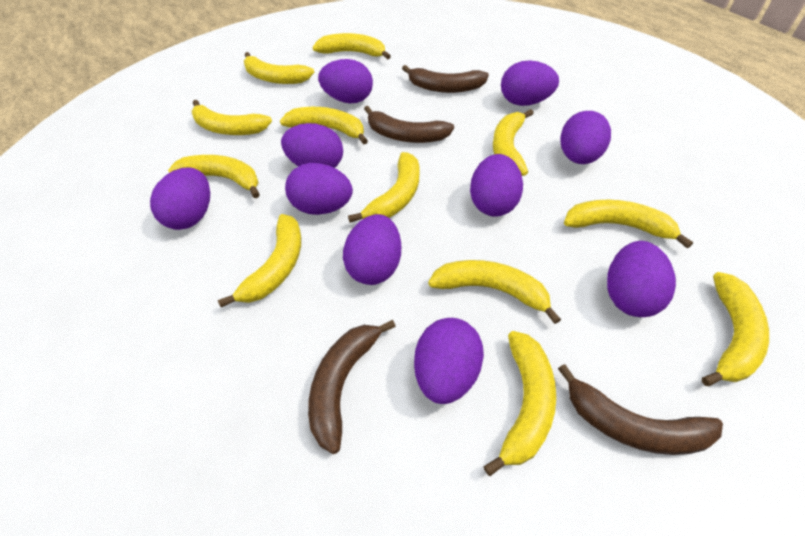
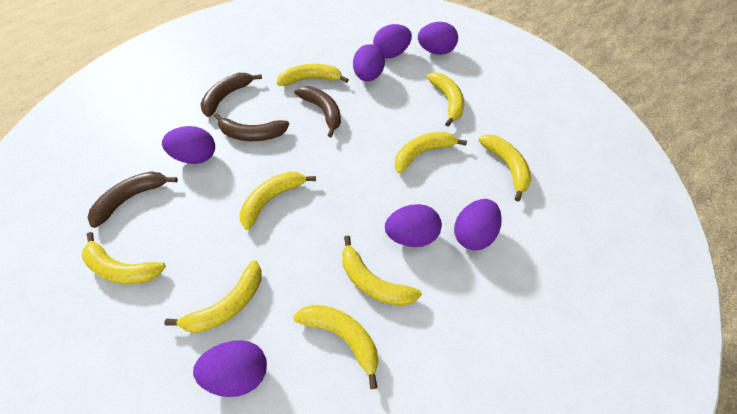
purple egg: 10 -> 7
yellow banana: 12 -> 9

